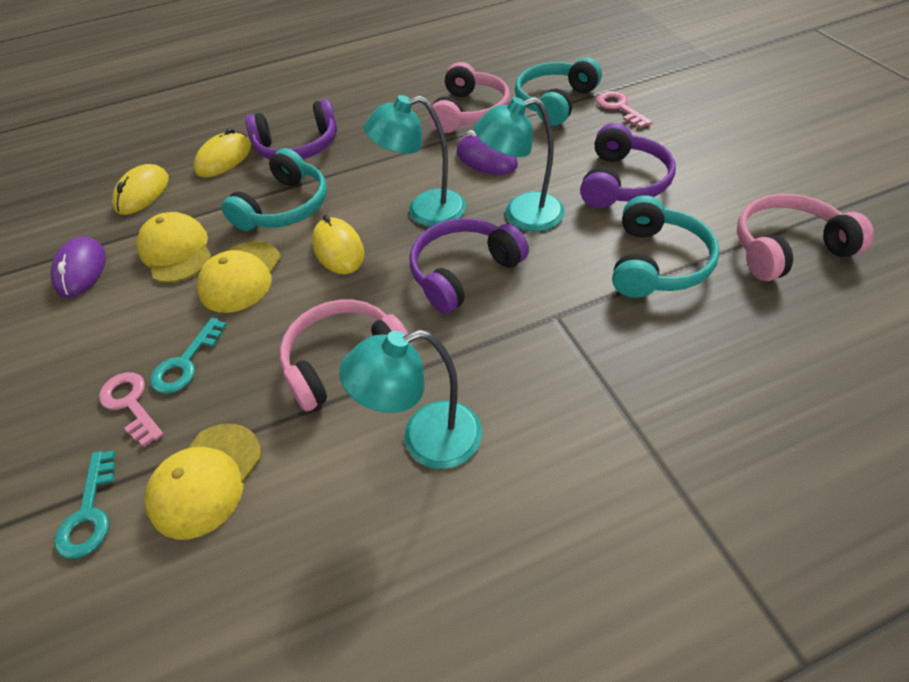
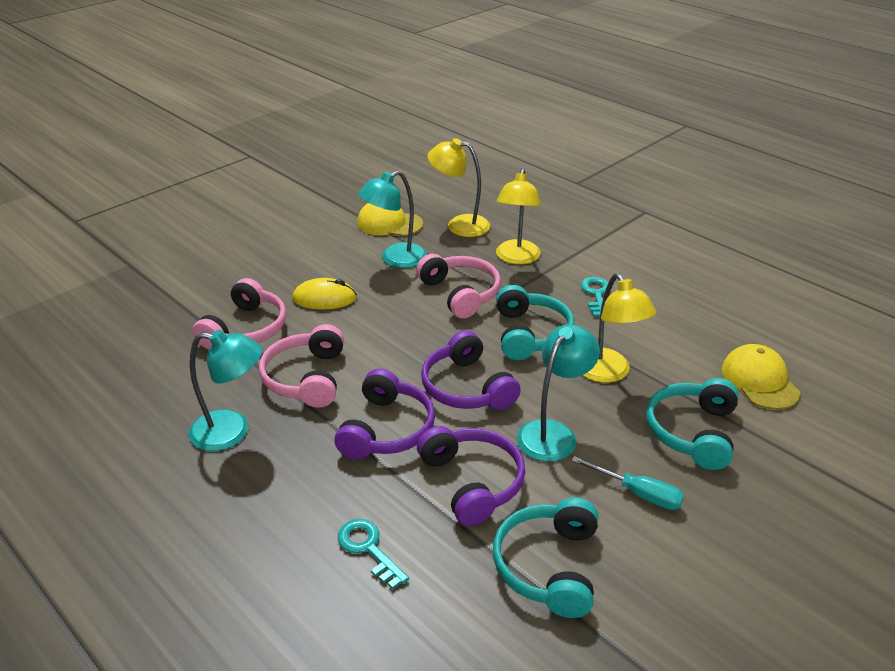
pink key: 2 -> 0
purple mouse: 2 -> 0
turquoise screwdriver: 0 -> 1
yellow cap: 3 -> 2
yellow lamp: 0 -> 3
yellow mouse: 3 -> 1

